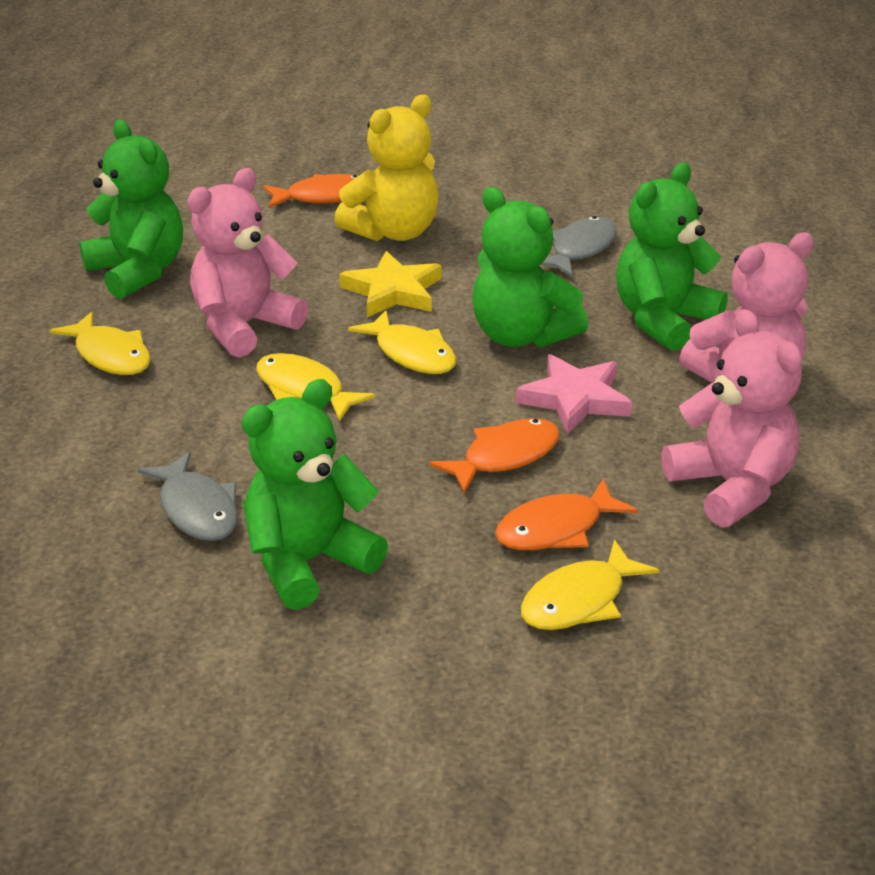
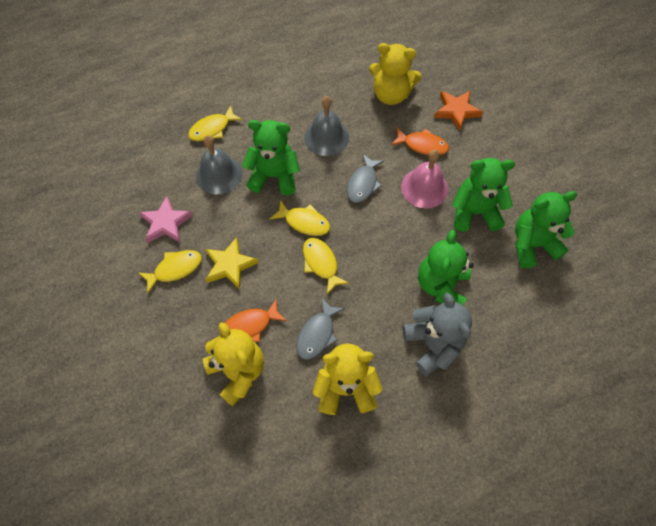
grey bell: 0 -> 2
grey teddy bear: 0 -> 1
orange fish: 3 -> 2
orange star: 0 -> 1
pink bell: 0 -> 1
pink teddy bear: 3 -> 0
yellow teddy bear: 1 -> 3

